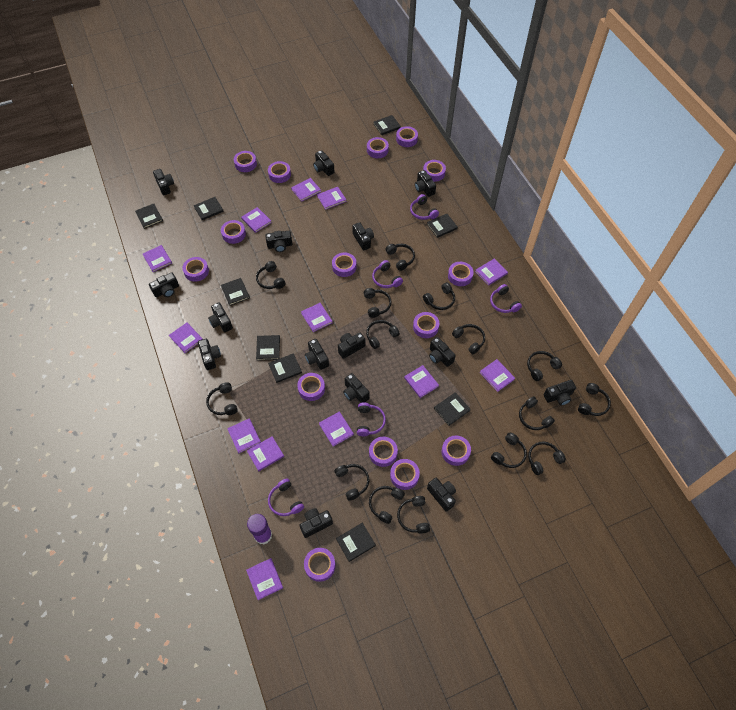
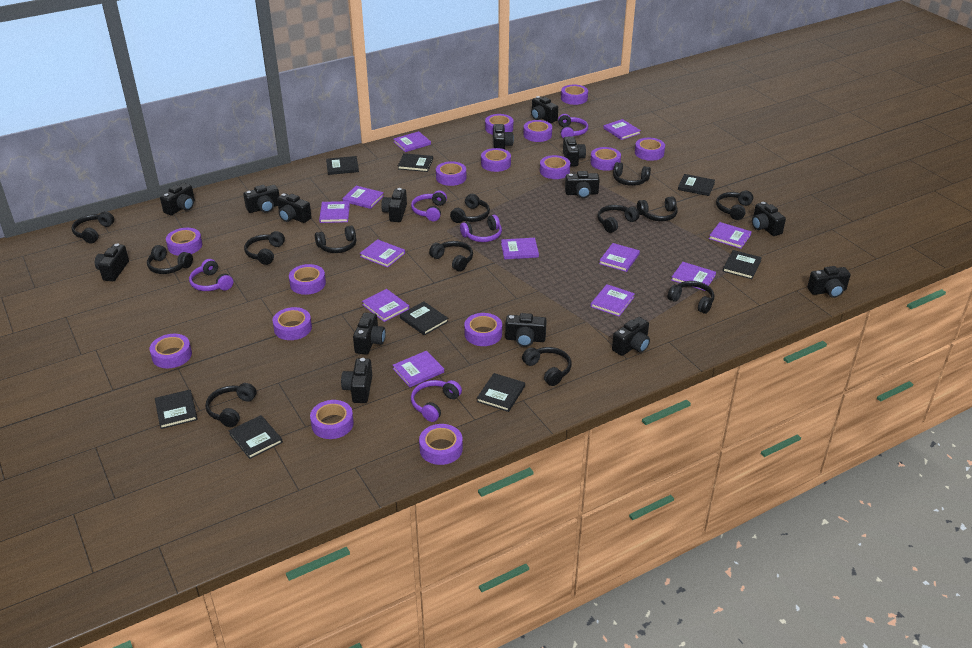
black book: 9 -> 8
black headphones: 15 -> 13
purple book: 13 -> 12
purple glue stick: 1 -> 0

